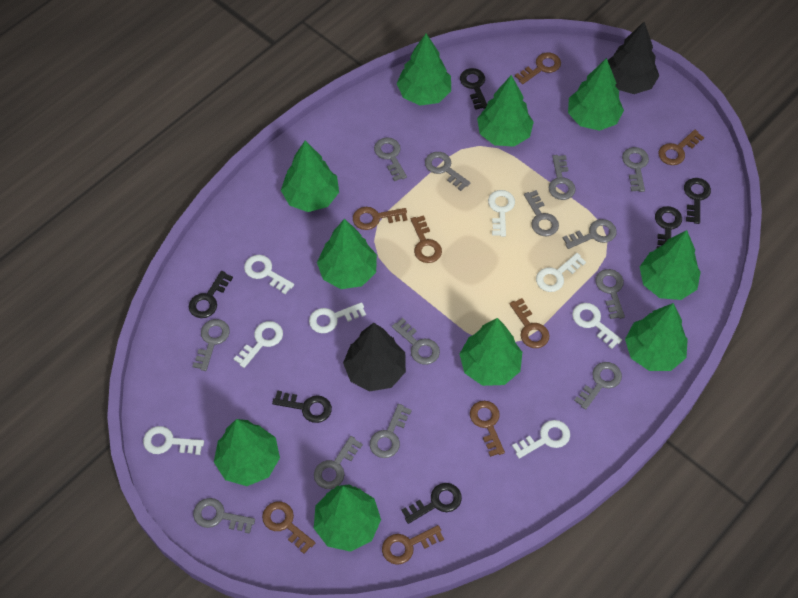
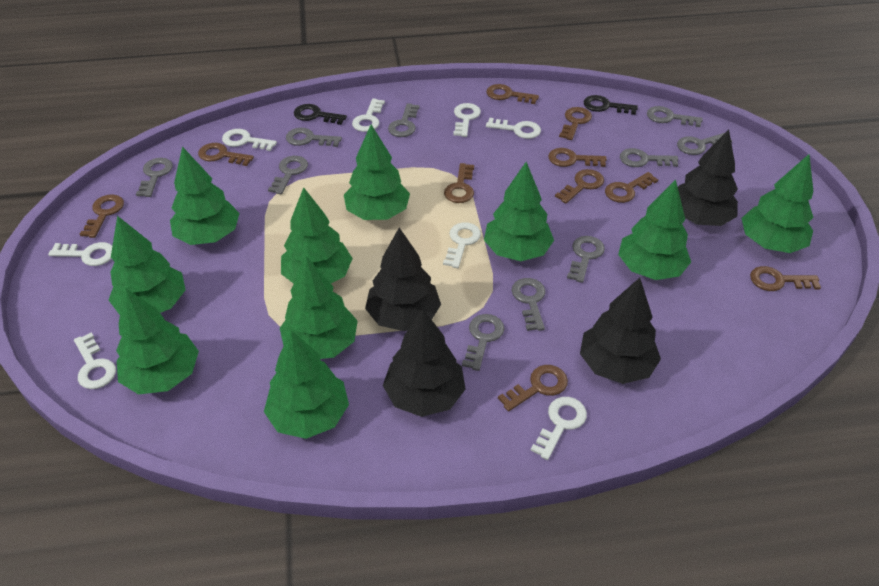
black key: 6 -> 2
black tree: 2 -> 4
brown key: 8 -> 10
grey key: 13 -> 10

